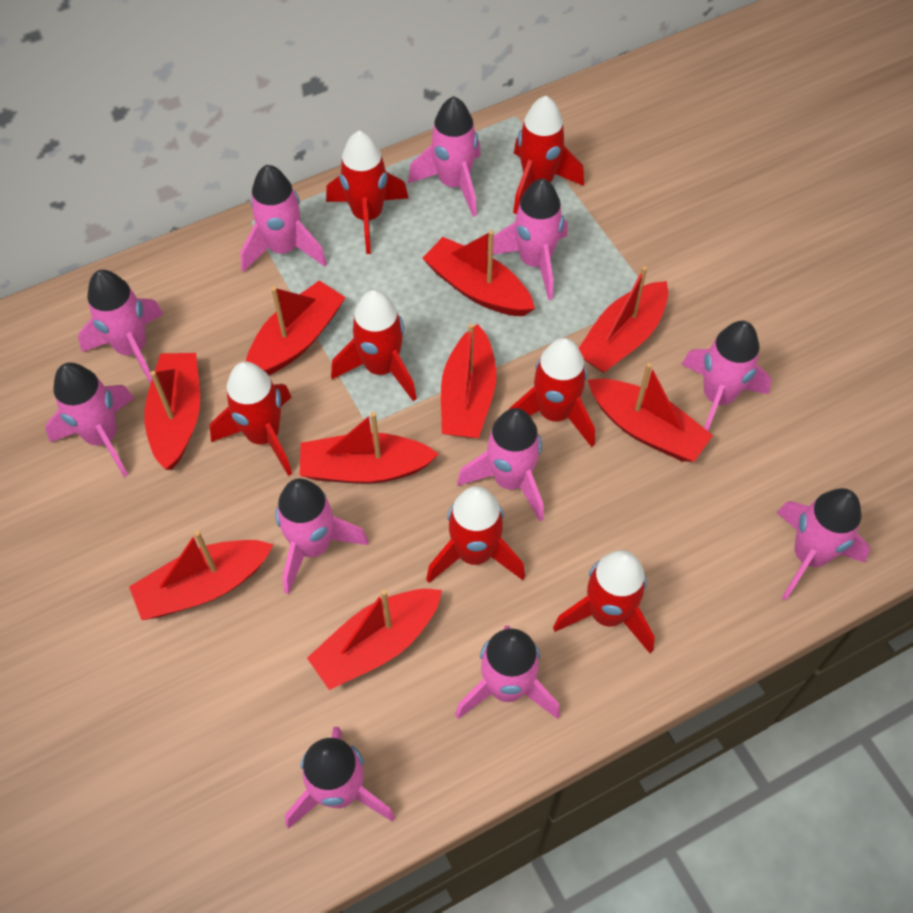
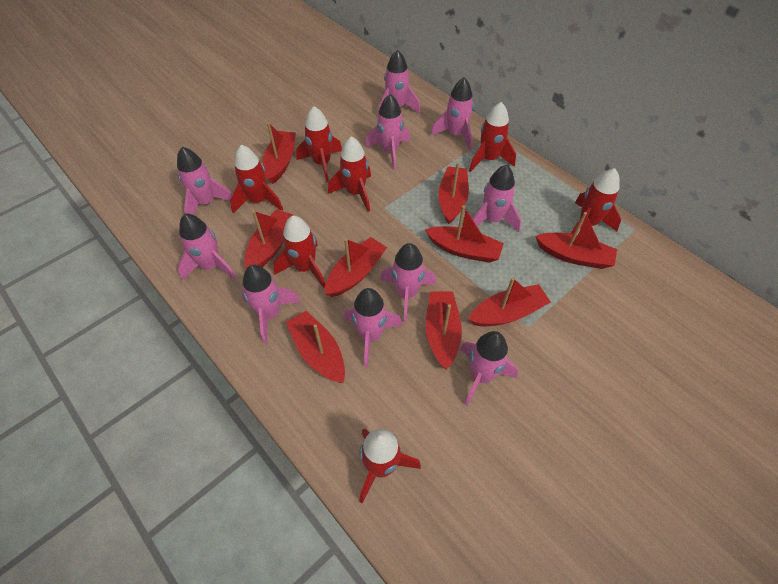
pink rocket: 11 -> 10

